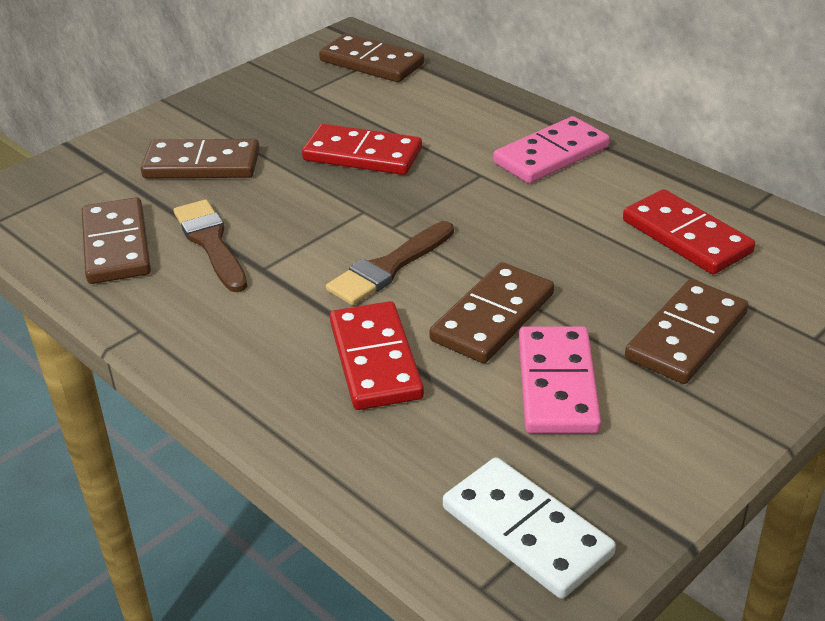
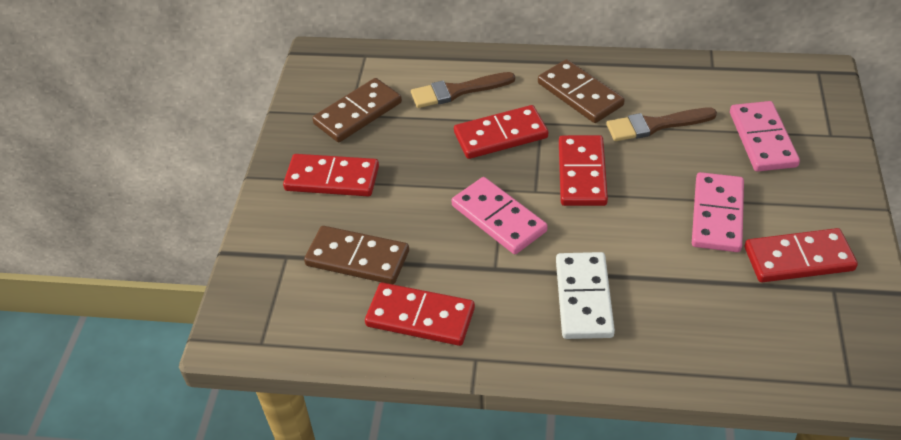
brown domino: 5 -> 3
pink domino: 2 -> 3
red domino: 3 -> 5

